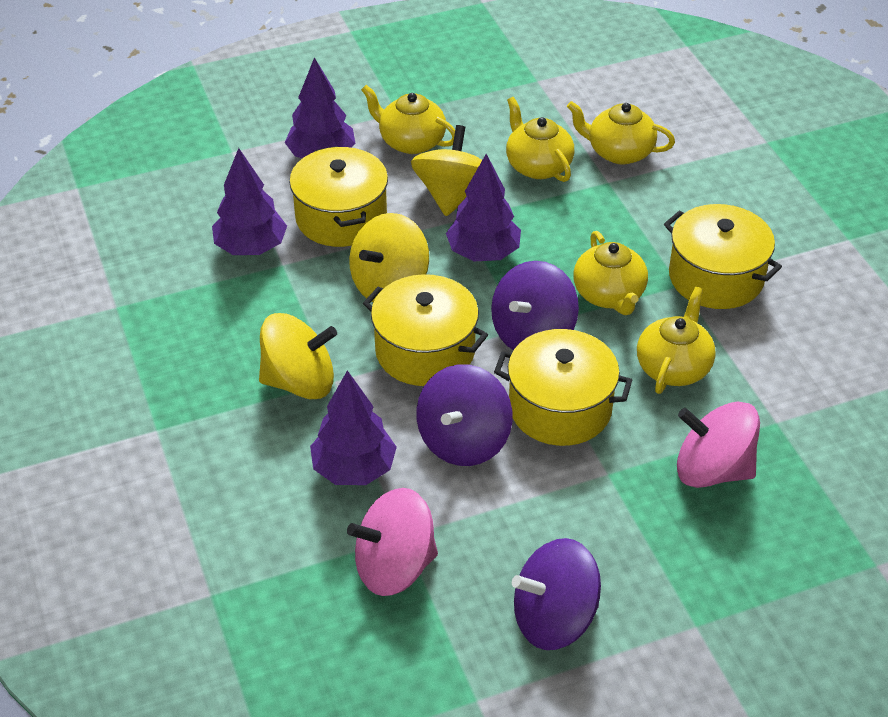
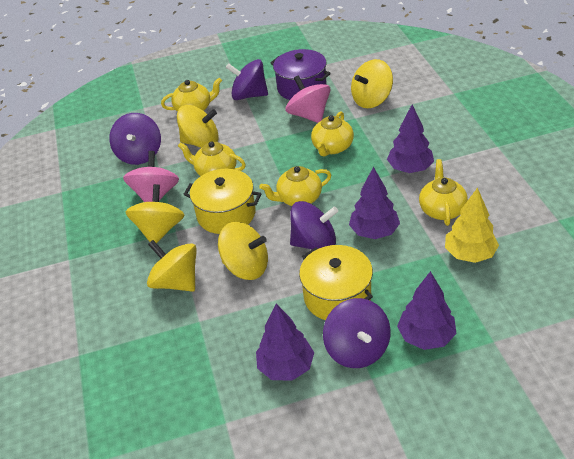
purple pot: 0 -> 1
purple spinning top: 3 -> 4
yellow pot: 4 -> 2
yellow spinning top: 3 -> 5
yellow tree: 0 -> 1

